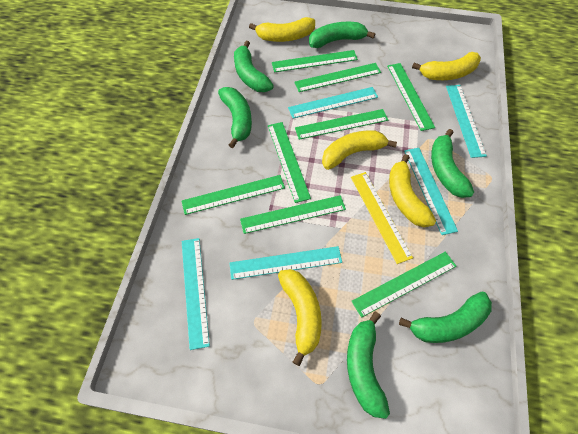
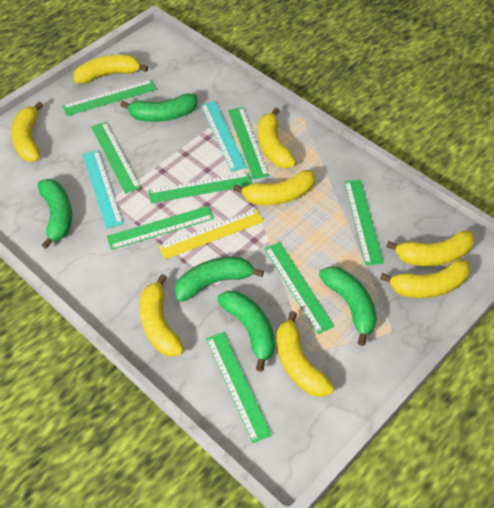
green banana: 6 -> 5
turquoise ruler: 5 -> 2
yellow banana: 5 -> 8

